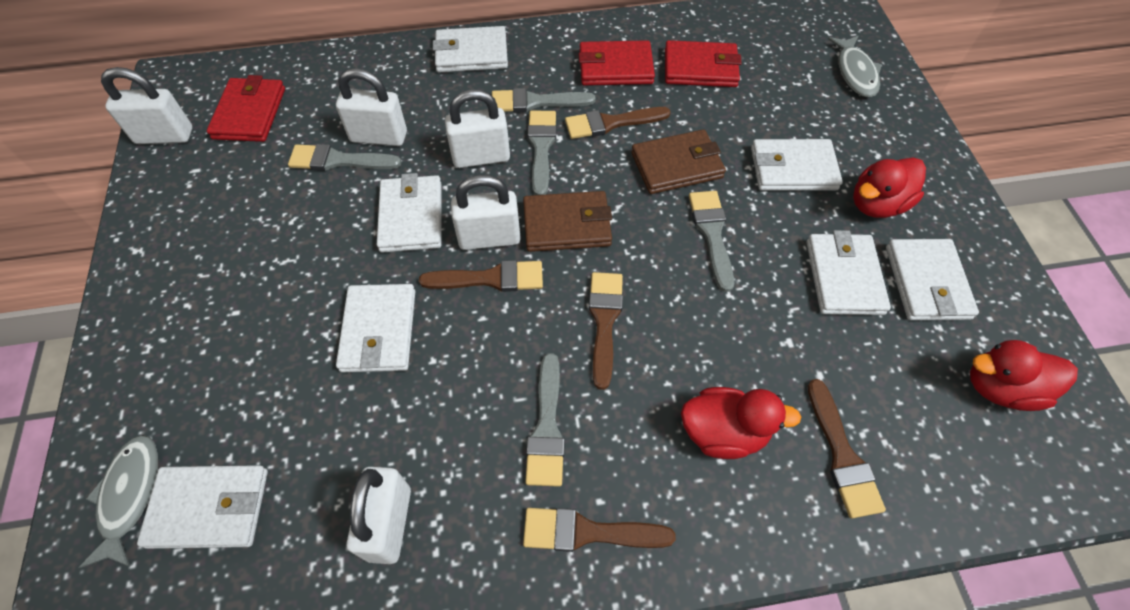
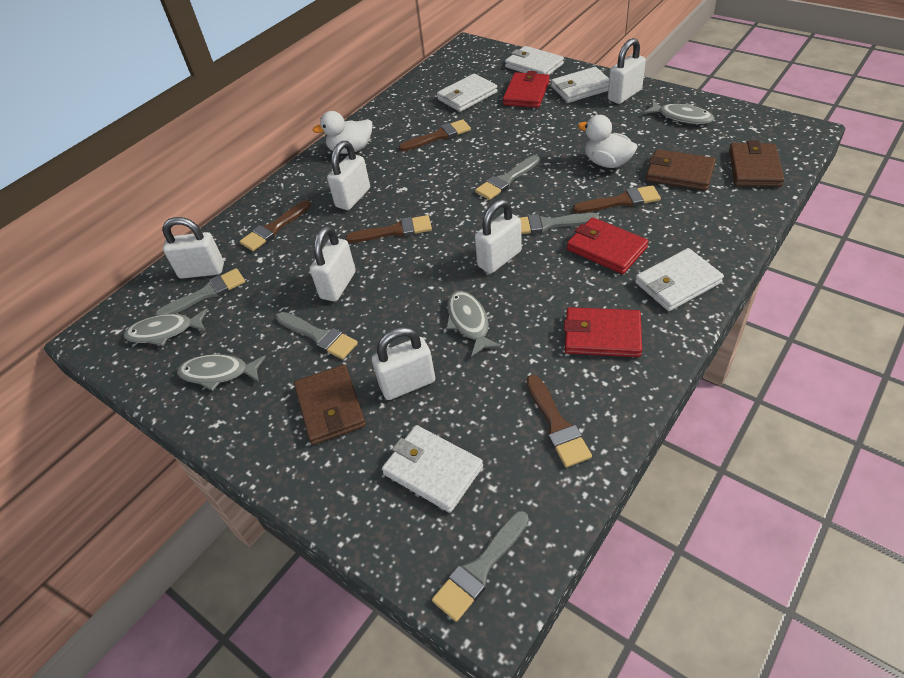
brown wallet: 2 -> 3
grey fish: 2 -> 4
red duck: 3 -> 0
white duck: 0 -> 2
white padlock: 5 -> 6
white wallet: 7 -> 5

